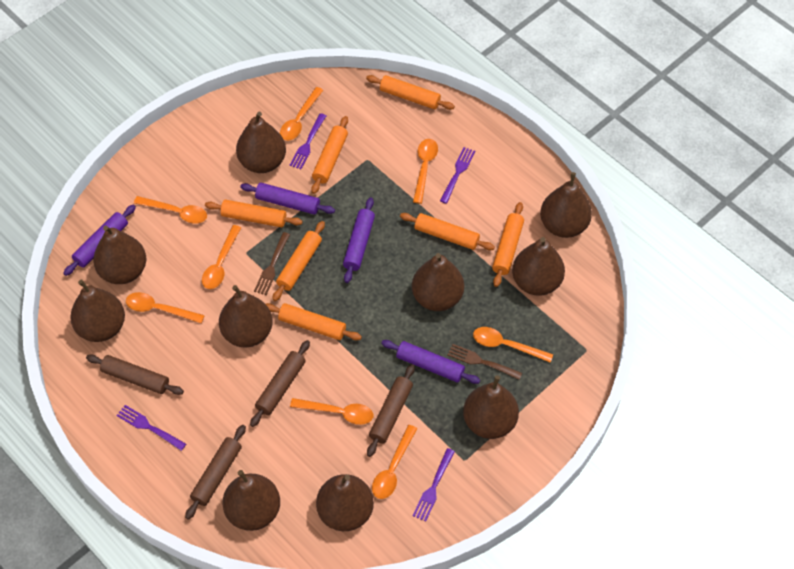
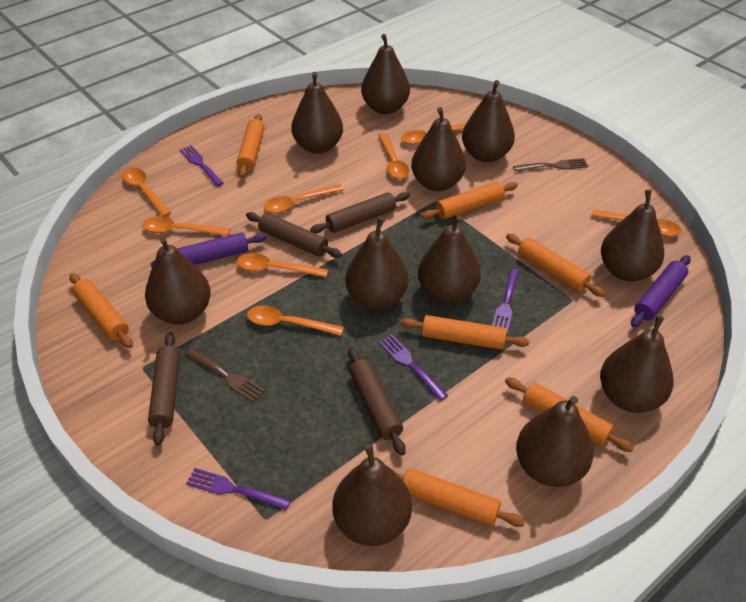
brown pear: 10 -> 11
purple rolling pin: 4 -> 2

